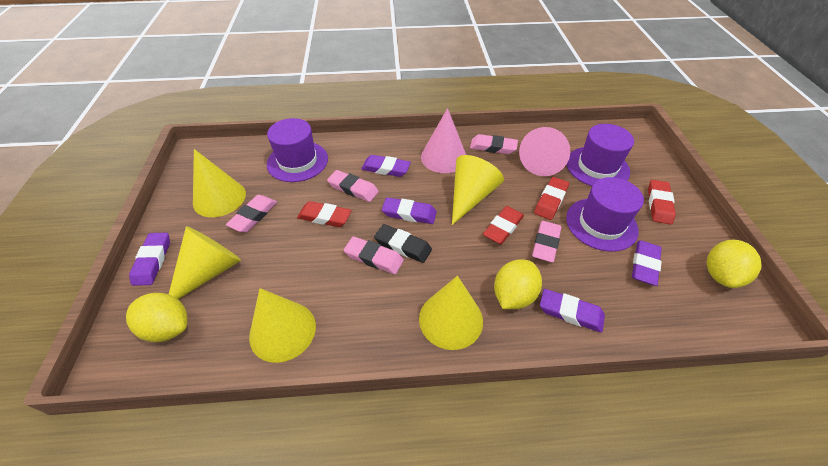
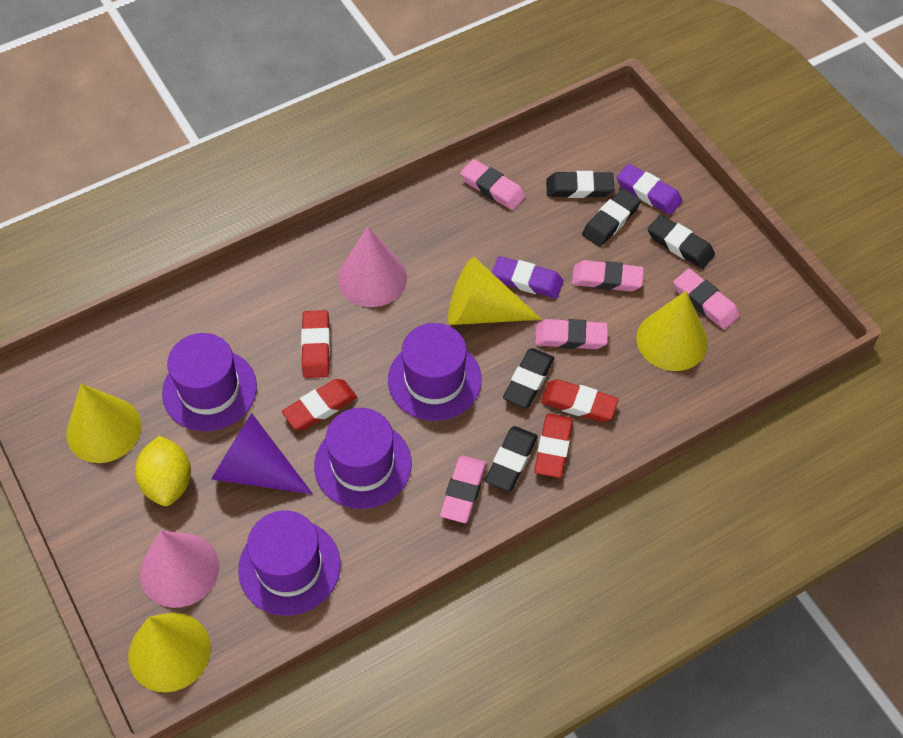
black eraser: 1 -> 5
purple cone: 0 -> 1
purple eraser: 5 -> 2
purple hat: 3 -> 4
yellow cone: 5 -> 4
yellow lemon: 3 -> 1

